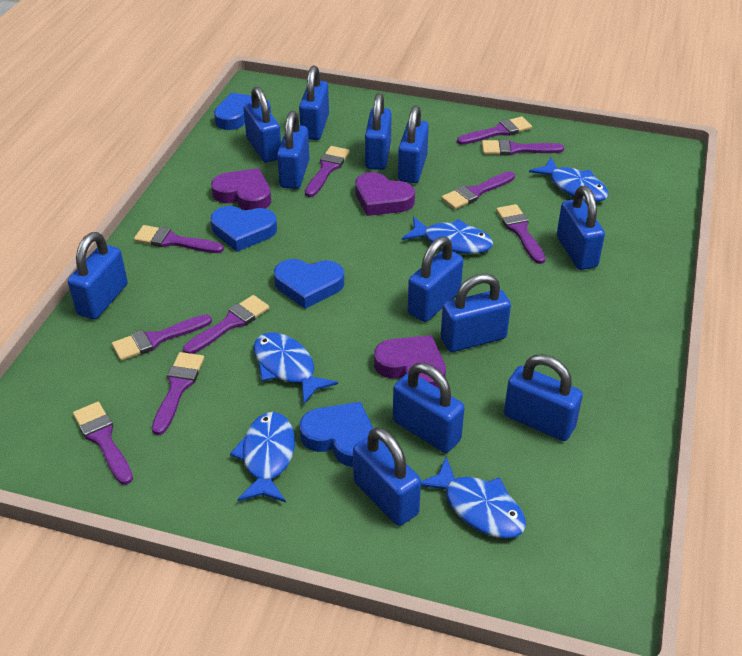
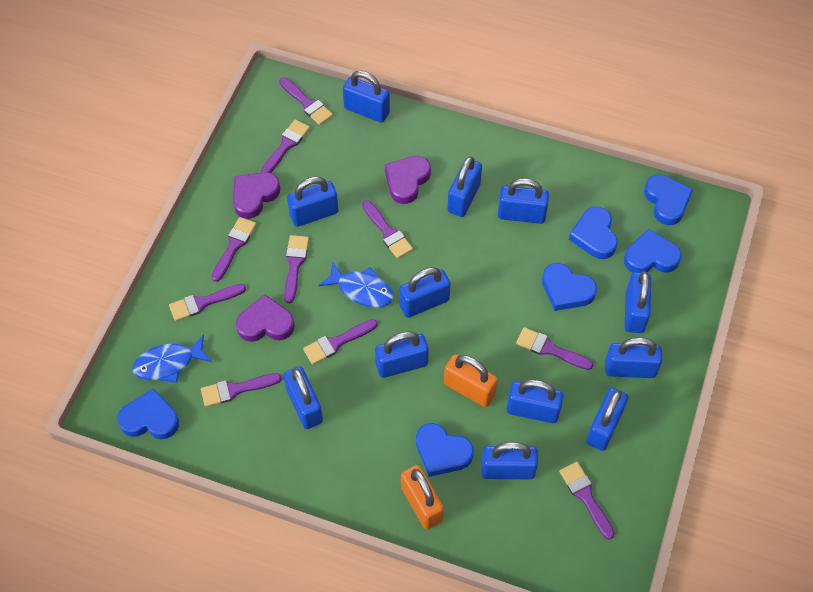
blue fish: 5 -> 2
blue heart: 4 -> 6
orange padlock: 0 -> 2

